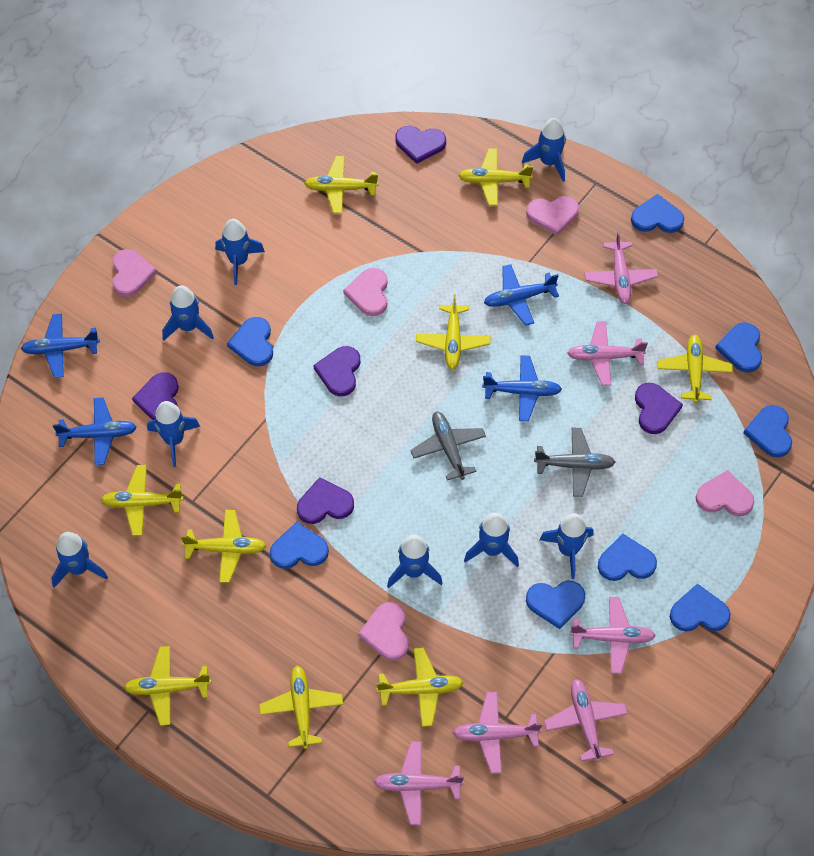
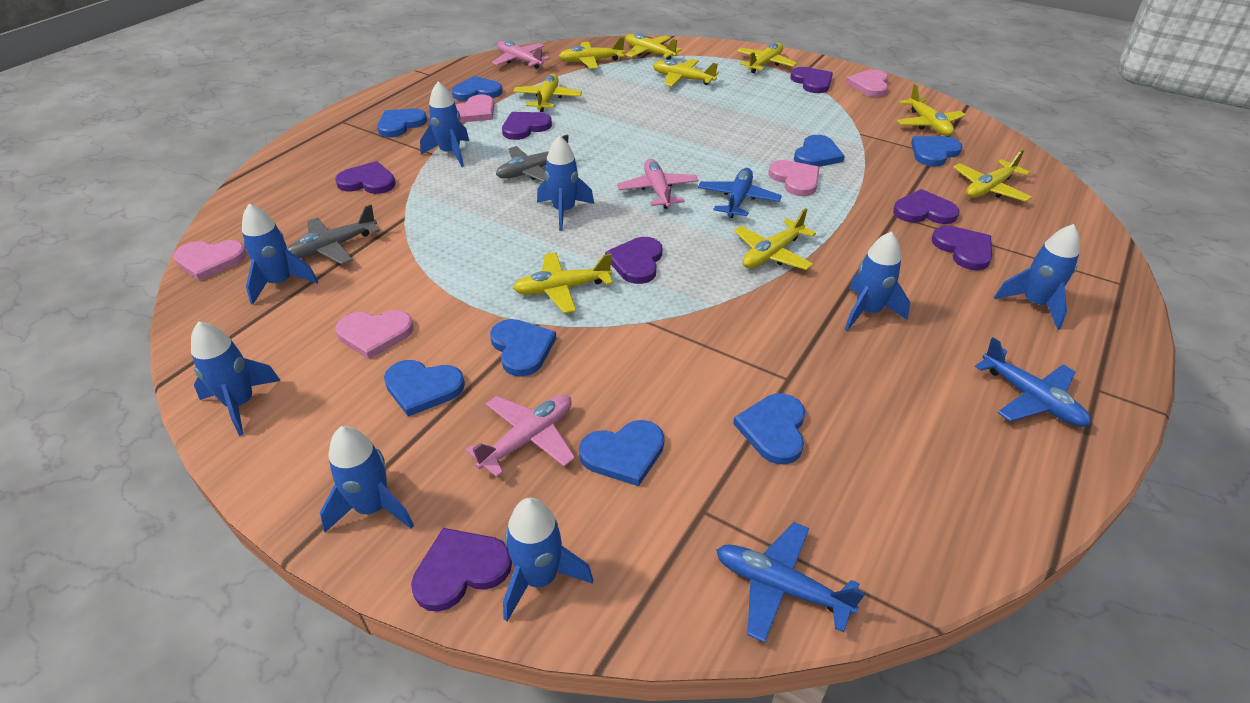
blue plane: 4 -> 3
pink plane: 6 -> 3
purple heart: 5 -> 7

